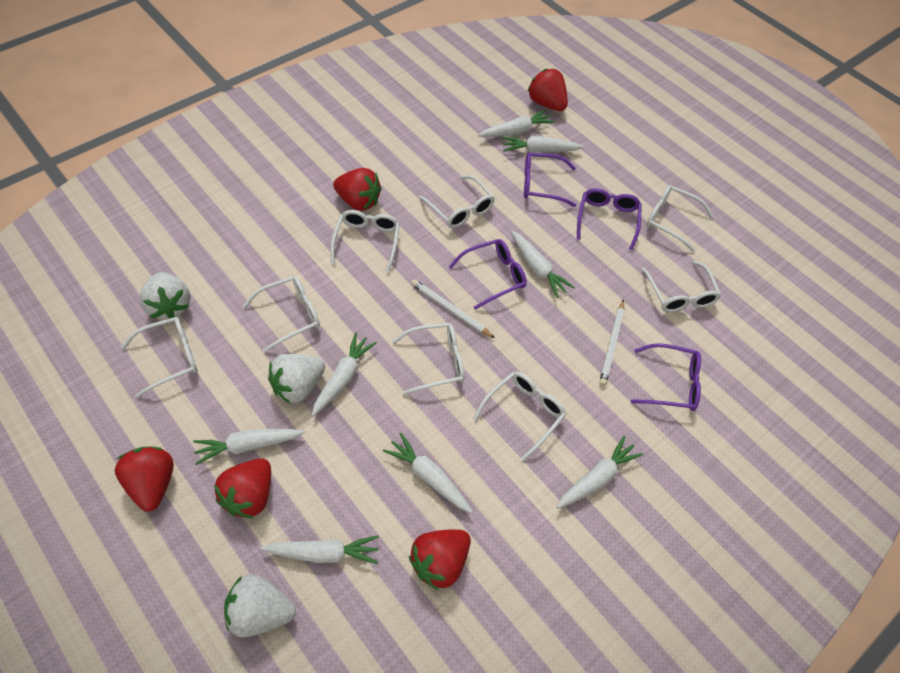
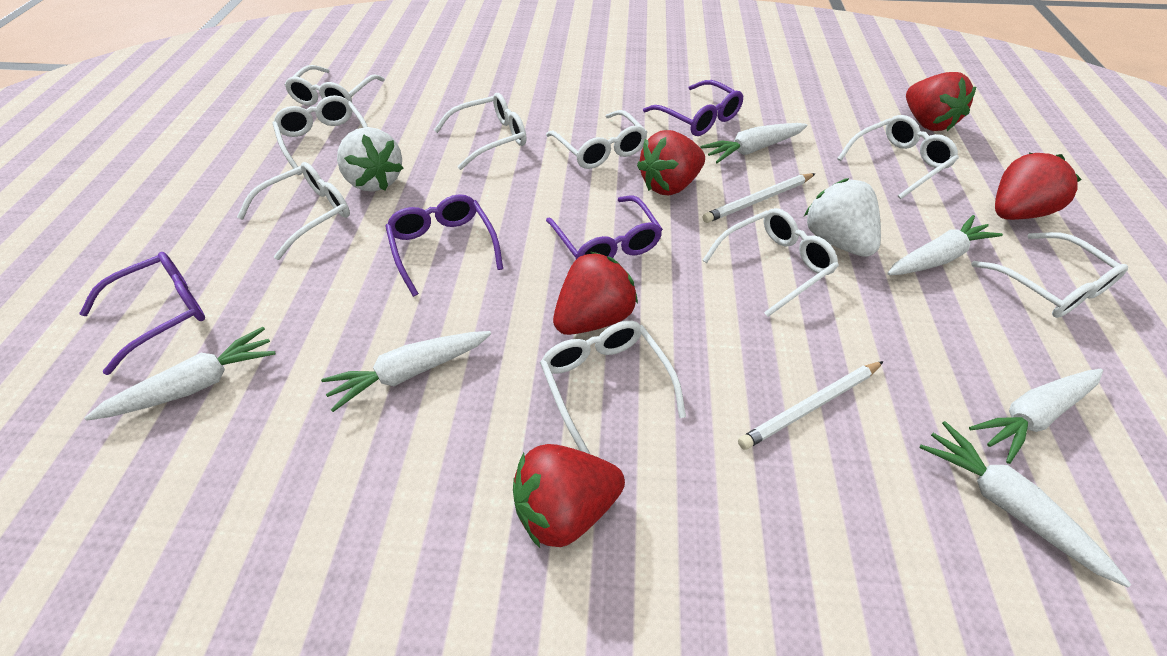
white carrot: 8 -> 6
white glasses: 8 -> 9
white strawberry: 3 -> 2

